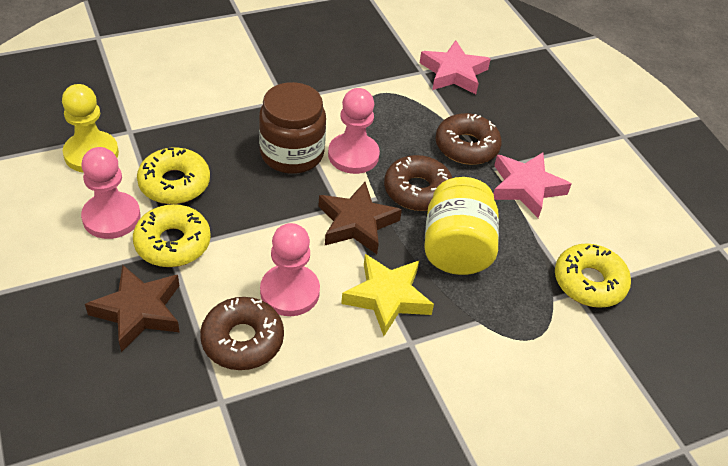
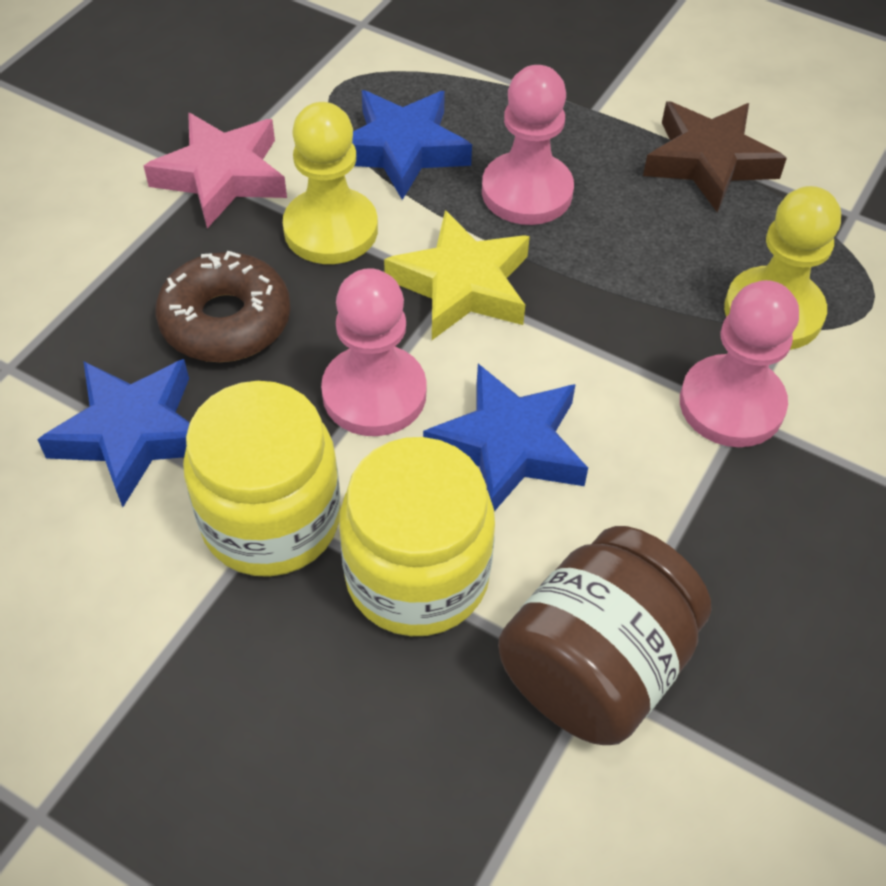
blue star: 0 -> 3
brown donut: 3 -> 1
brown star: 2 -> 1
pink star: 2 -> 1
yellow donut: 3 -> 0
yellow jar: 1 -> 2
yellow pawn: 1 -> 2

